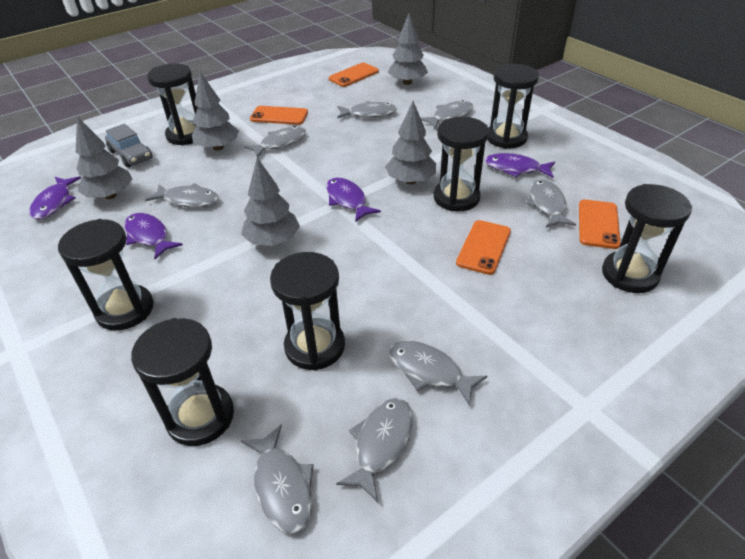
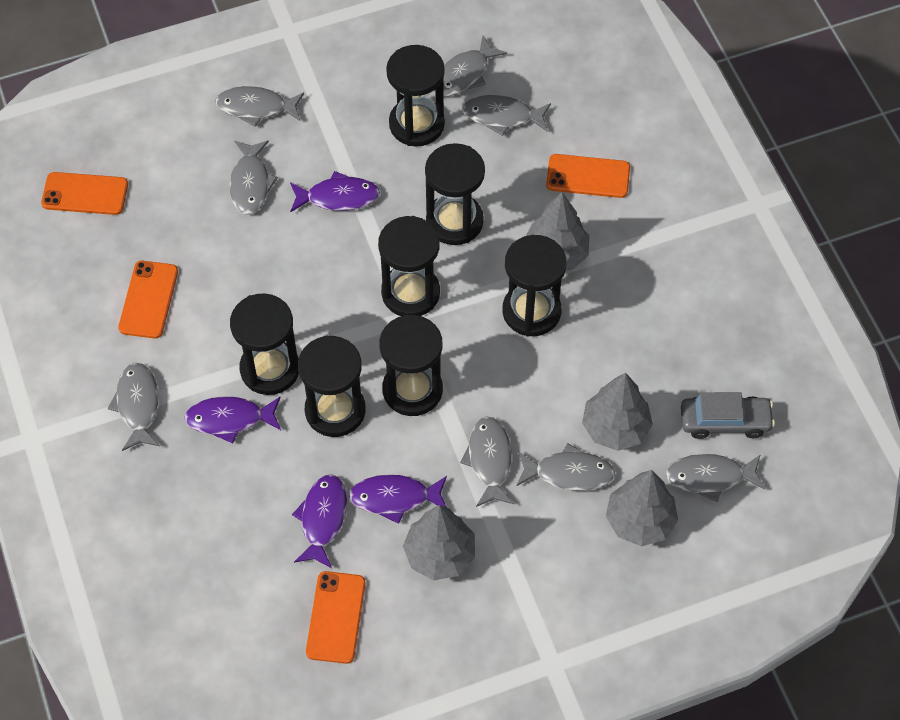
grey tree: 5 -> 4

